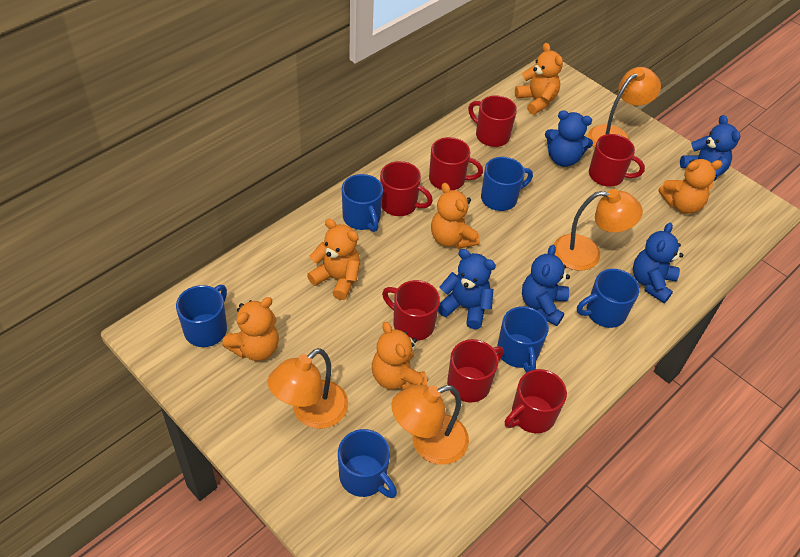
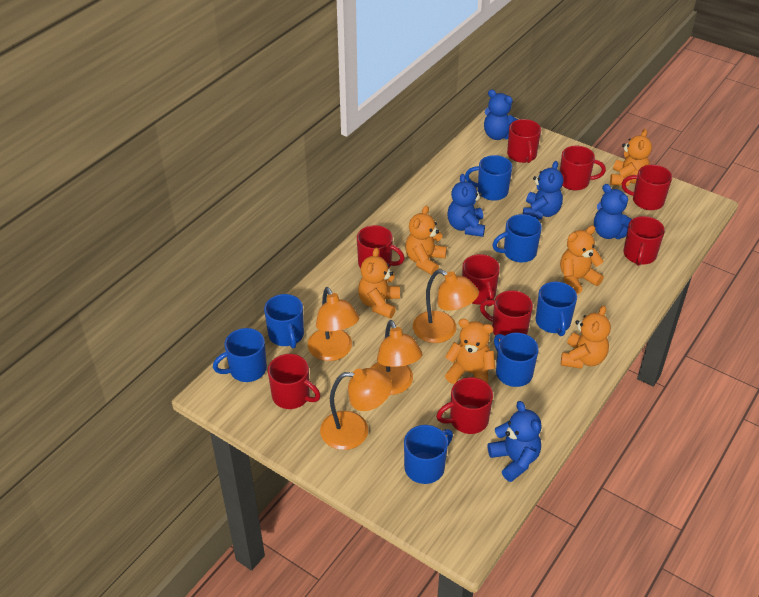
blue mug: 6 -> 7
red mug: 7 -> 9

